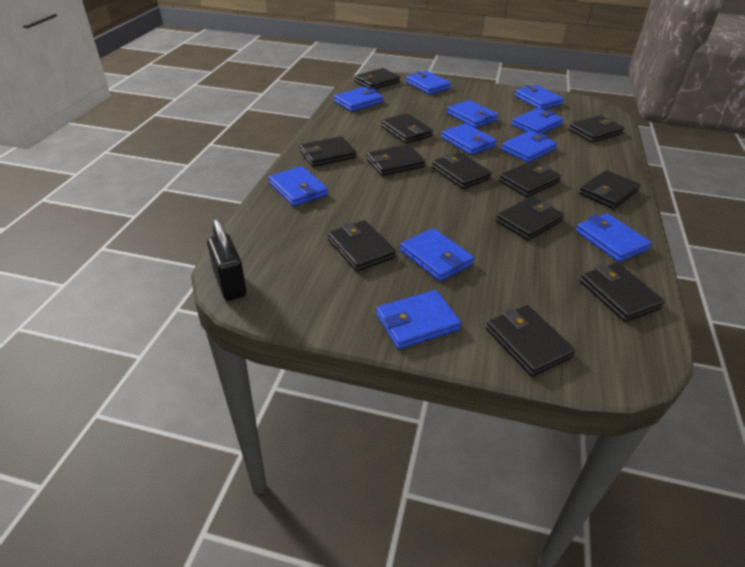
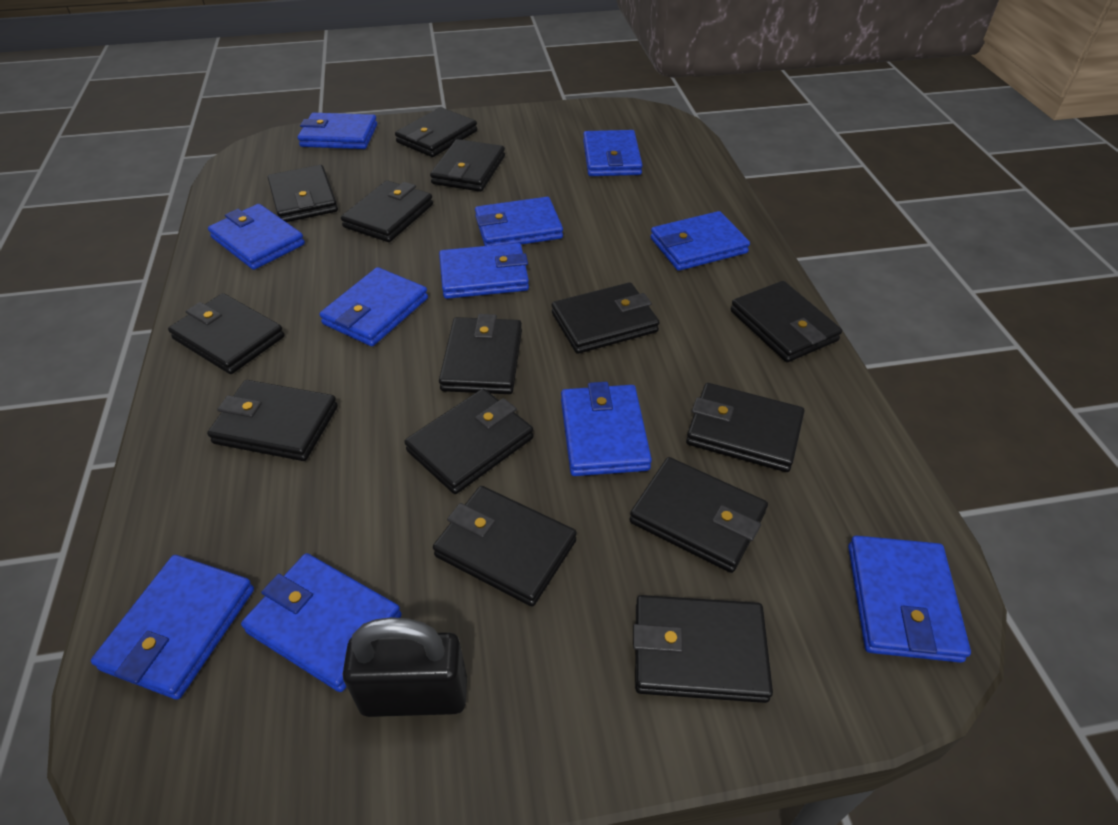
black wallet: 12 -> 14

